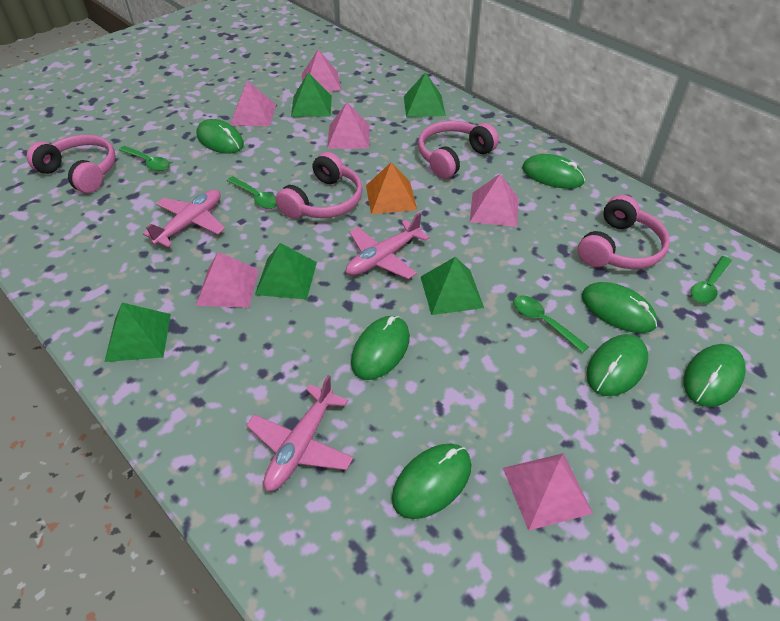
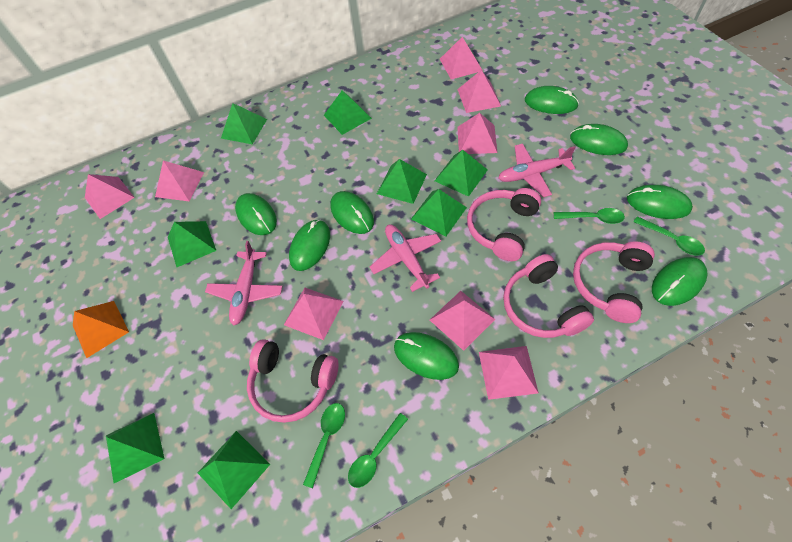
green mouse: 7 -> 8
green pyramid: 5 -> 8
pink pyramid: 6 -> 8

